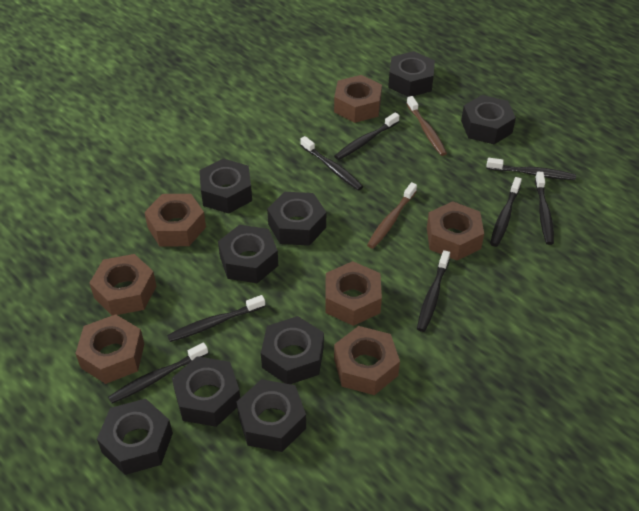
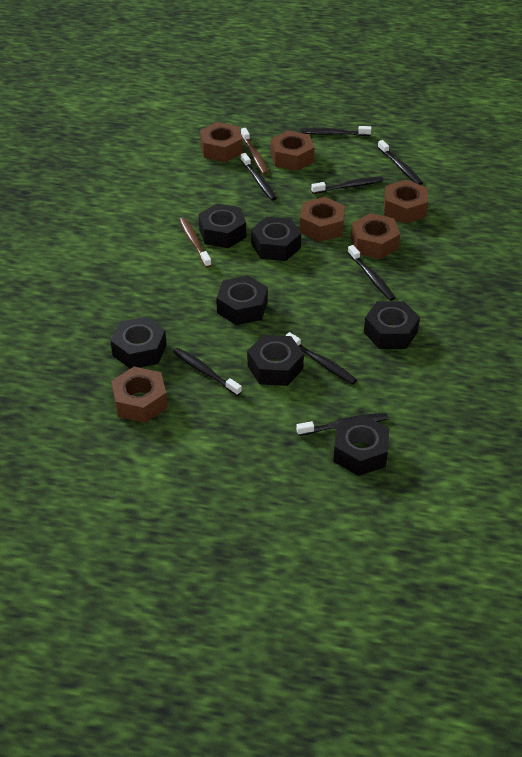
black nut: 9 -> 7
brown nut: 7 -> 6

